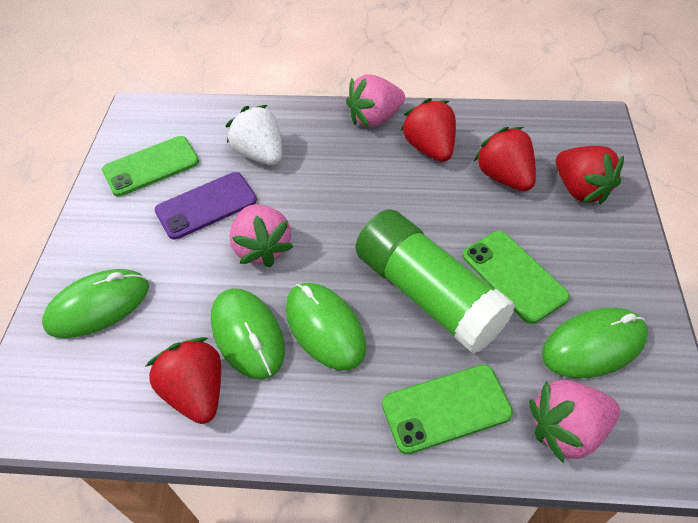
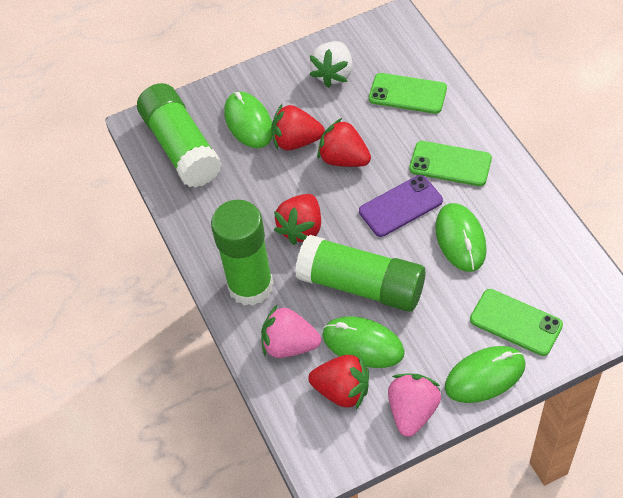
green glue stick: 1 -> 3
pink strawberry: 3 -> 2

